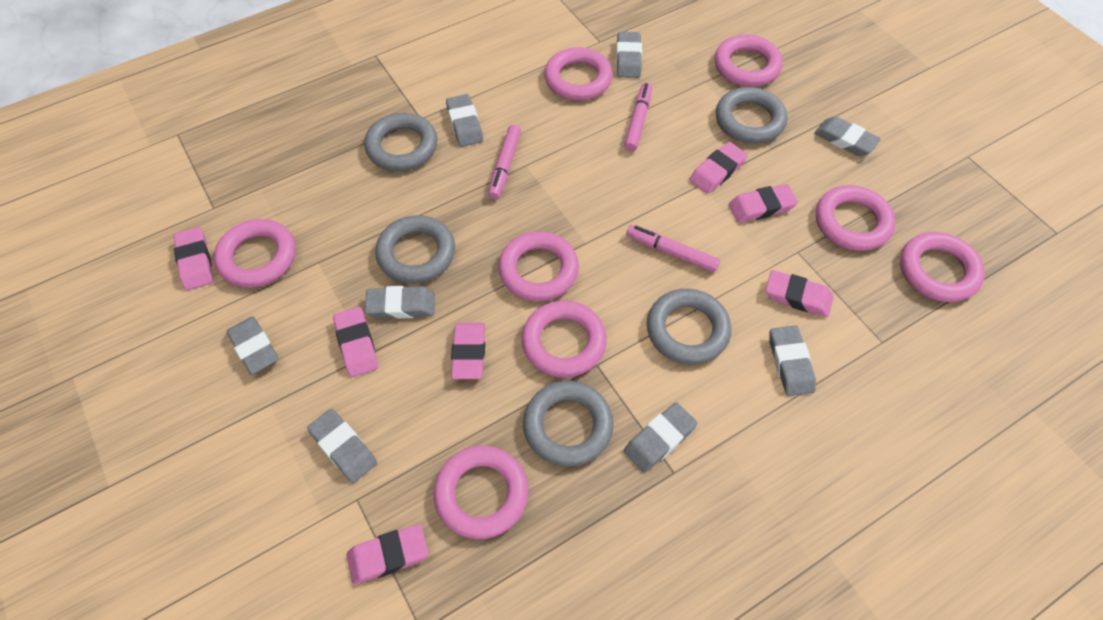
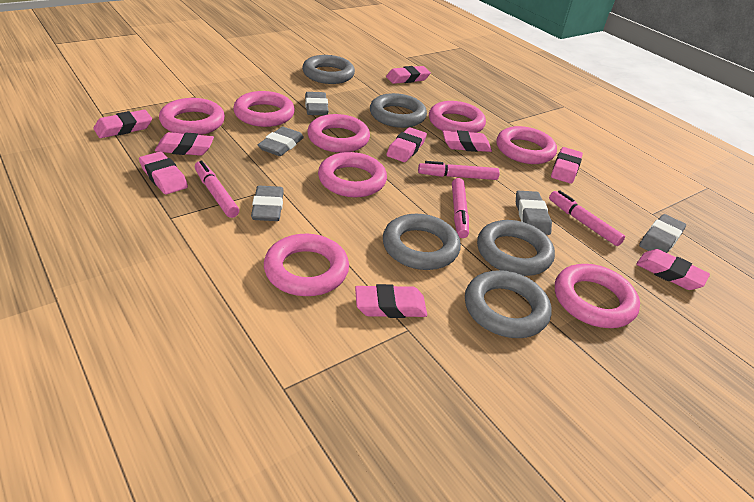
grey eraser: 8 -> 5
pink eraser: 7 -> 9
pink marker: 3 -> 4

